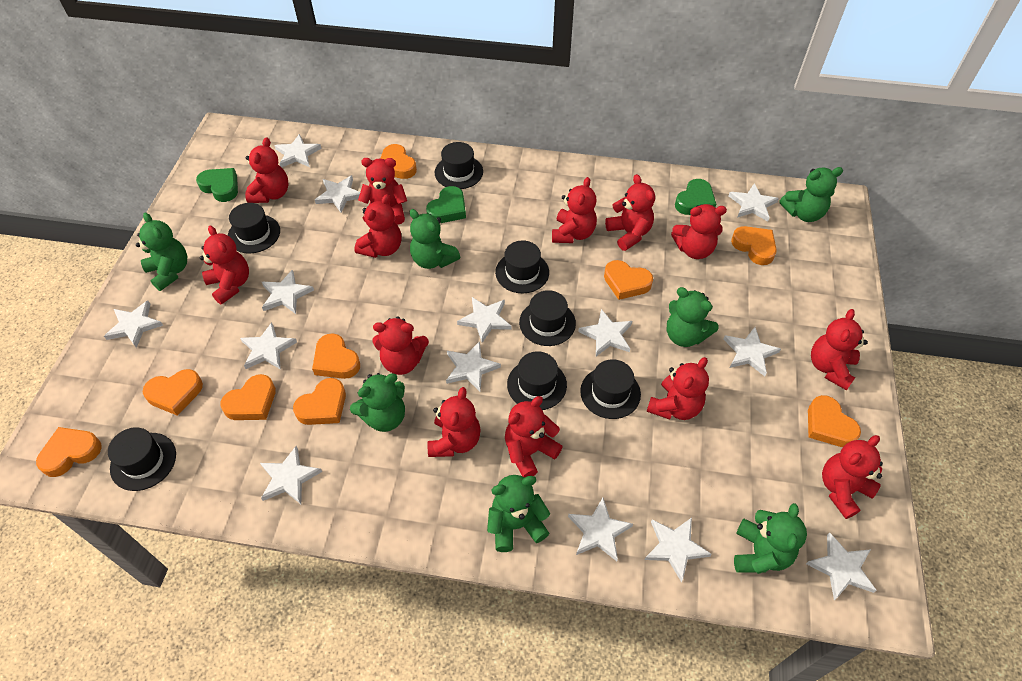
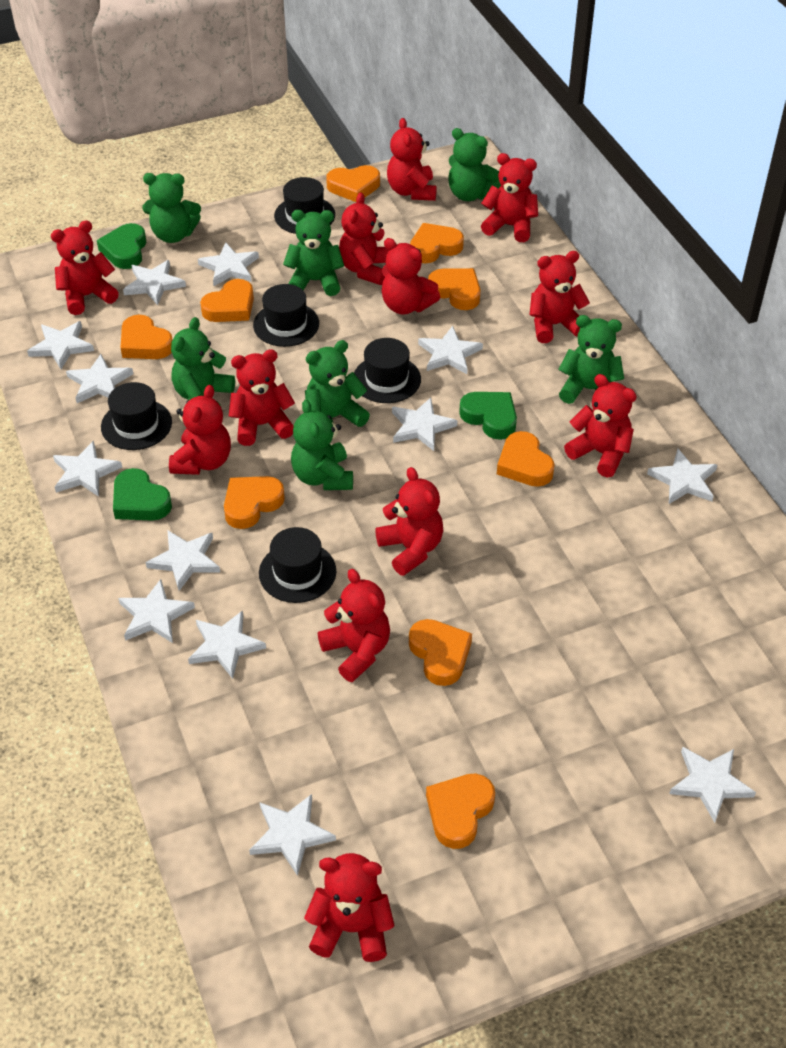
black hat: 7 -> 5
red teddy bear: 13 -> 12
white star: 14 -> 13

